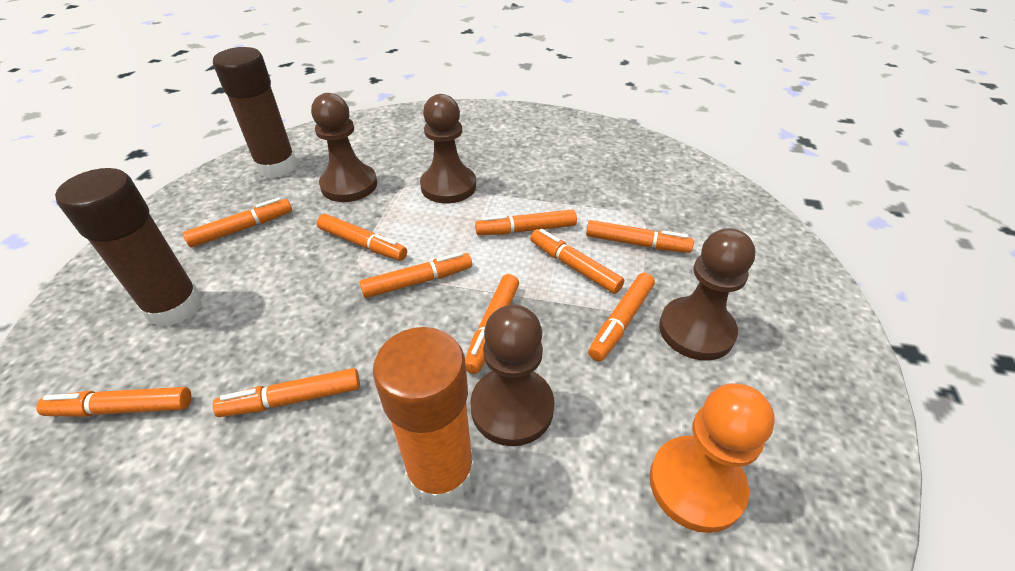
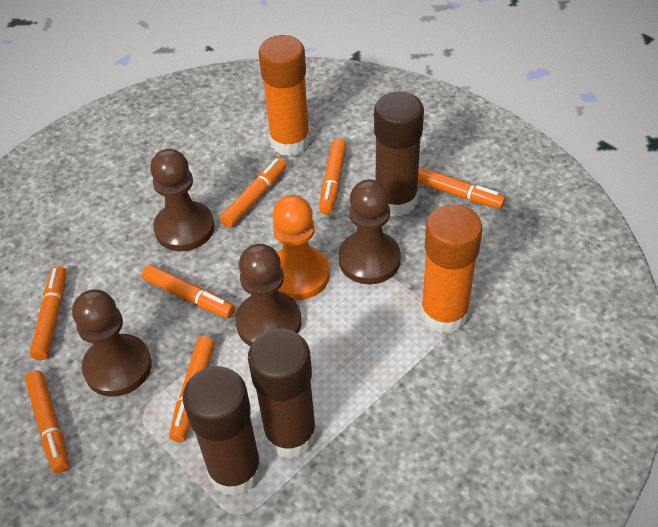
brown glue stick: 2 -> 3
orange glue stick: 1 -> 2
orange marker: 10 -> 7

